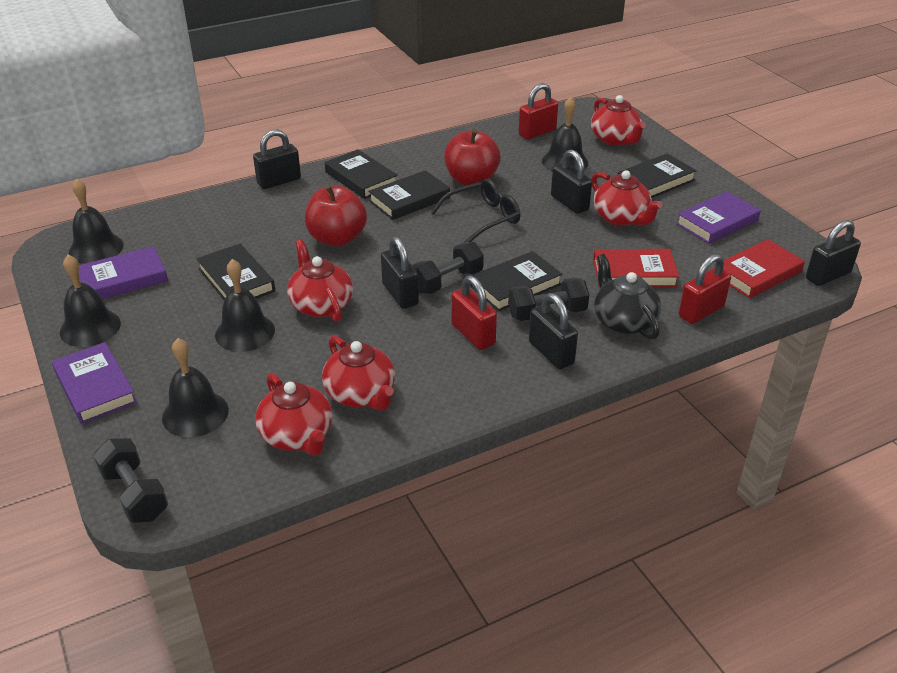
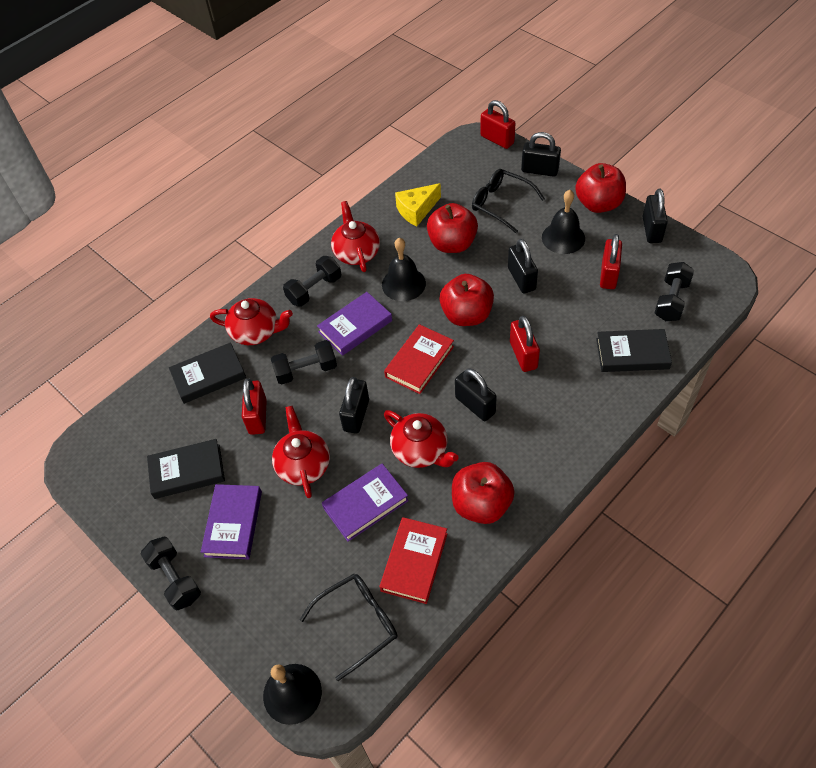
black bell: 5 -> 3
black book: 5 -> 3
black dumbbell: 3 -> 4
black glasses: 1 -> 2
black teapot: 1 -> 0
red apple: 2 -> 4
red padlock: 3 -> 4
red teapot: 5 -> 4
yellow cheese: 0 -> 1

